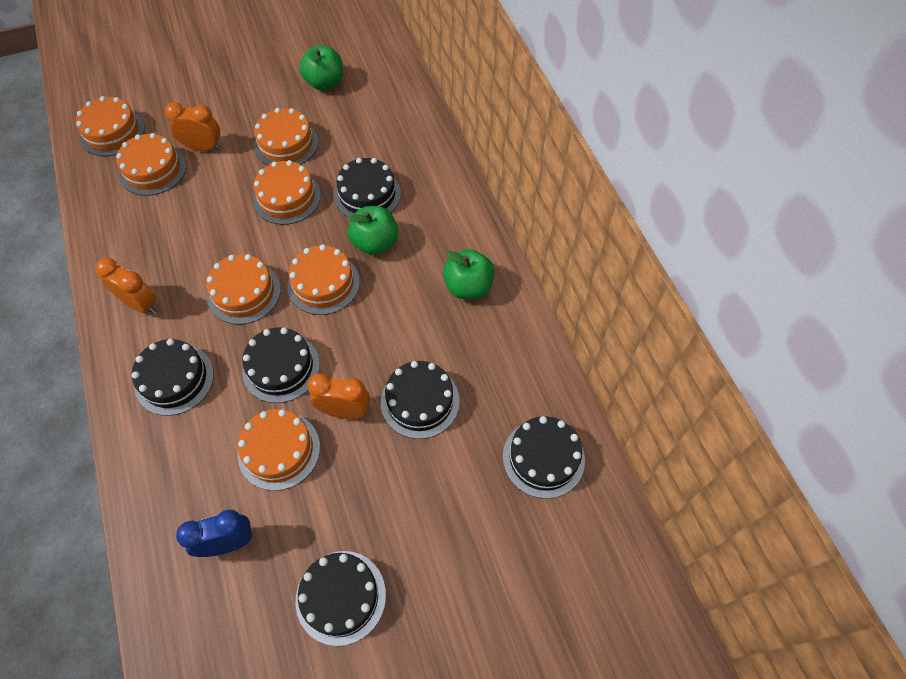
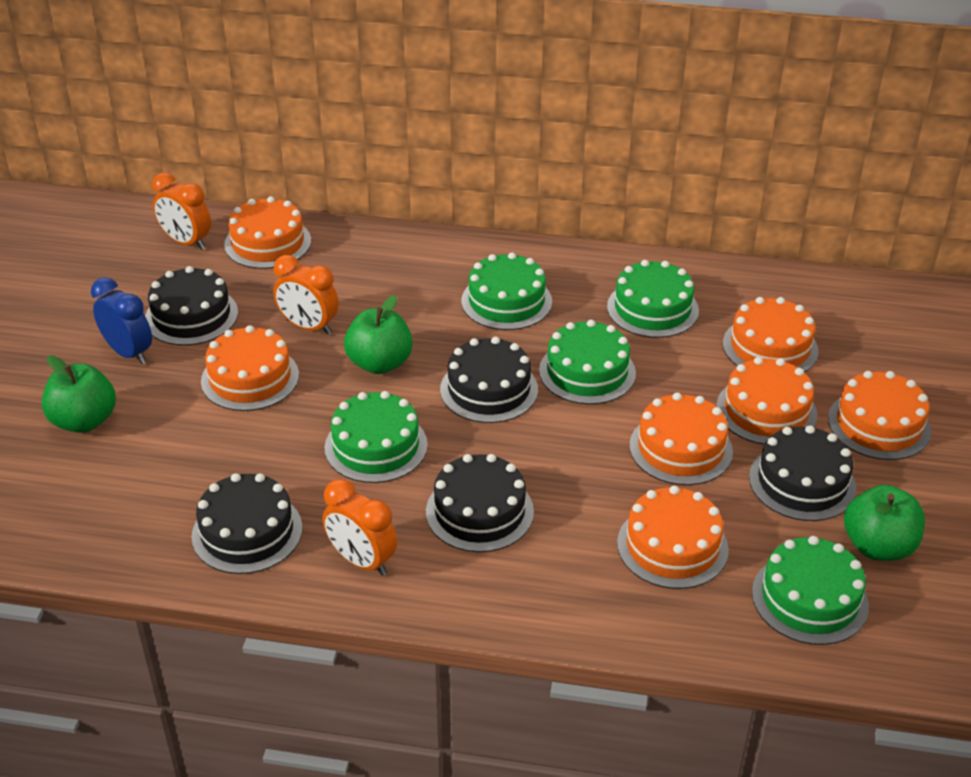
black cake: 6 -> 5
green cake: 0 -> 5

